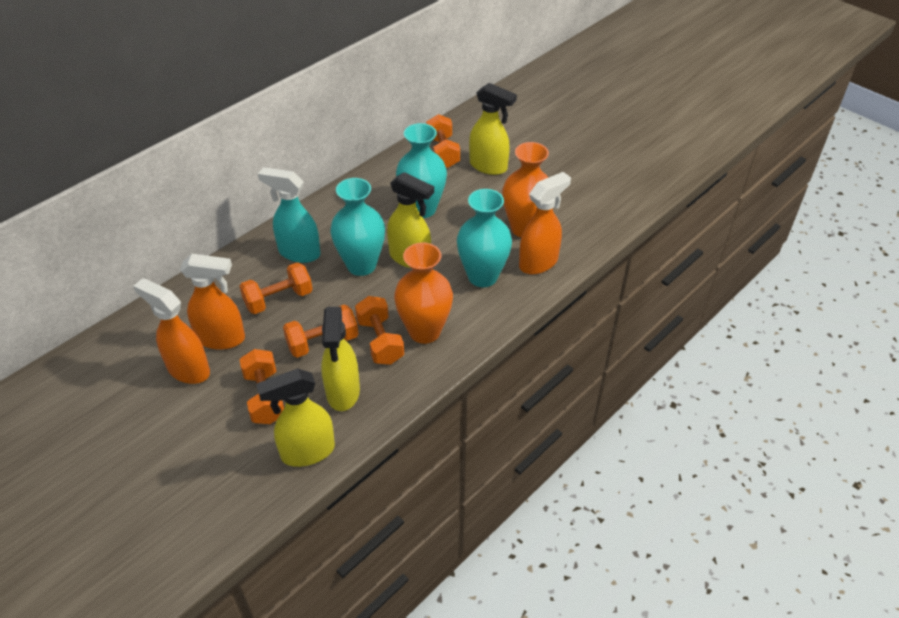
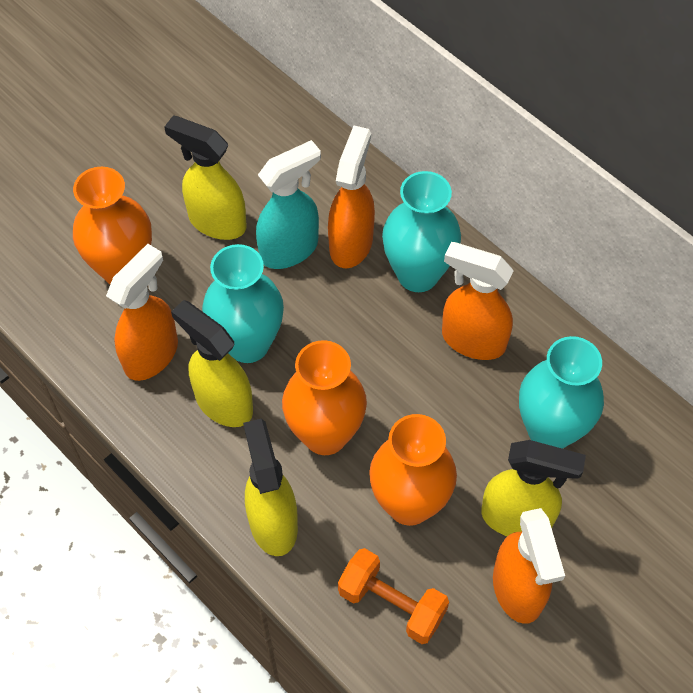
orange dumbbell: 5 -> 1
orange spray bottle: 3 -> 4
orange vase: 2 -> 3

